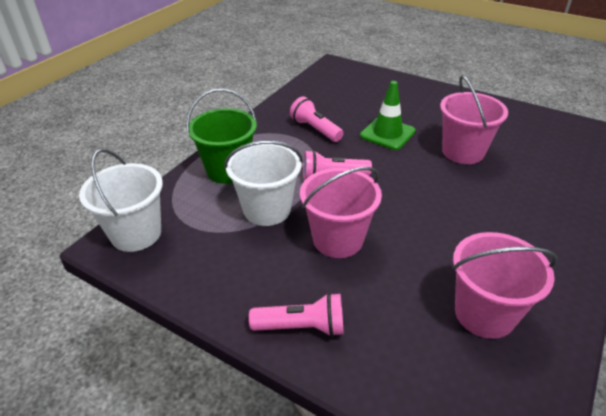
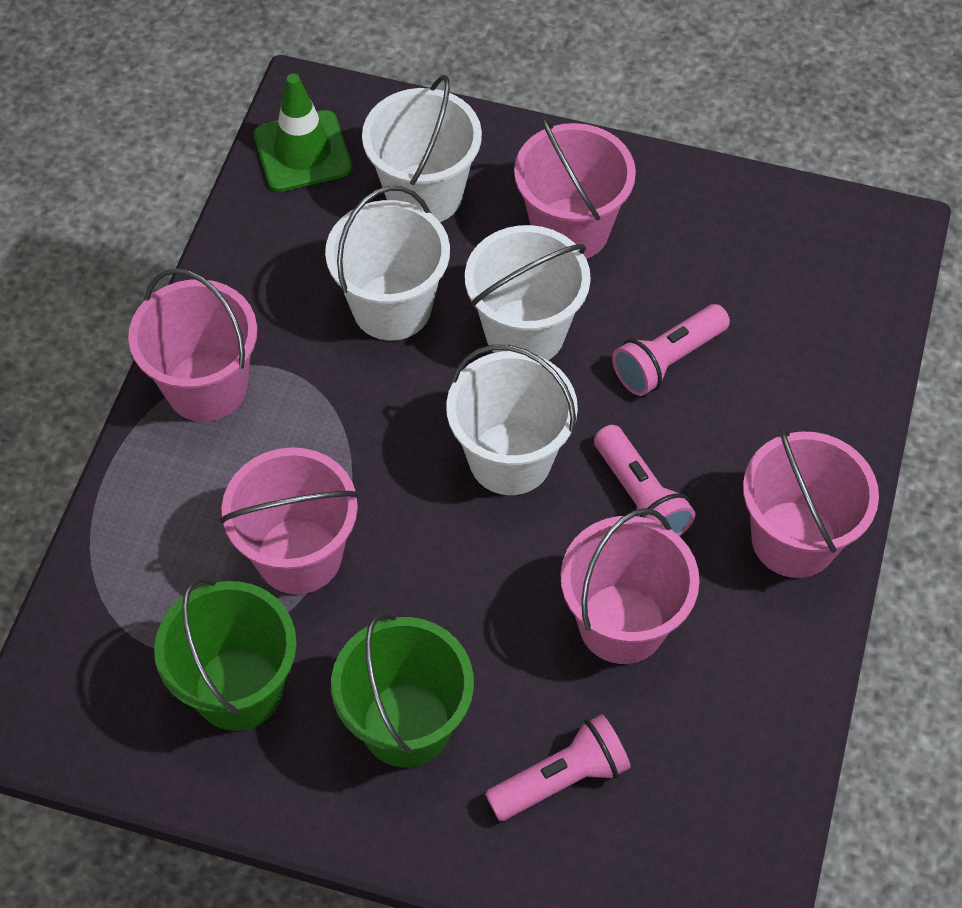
green bucket: 1 -> 2
pink bucket: 3 -> 5
white bucket: 2 -> 4

